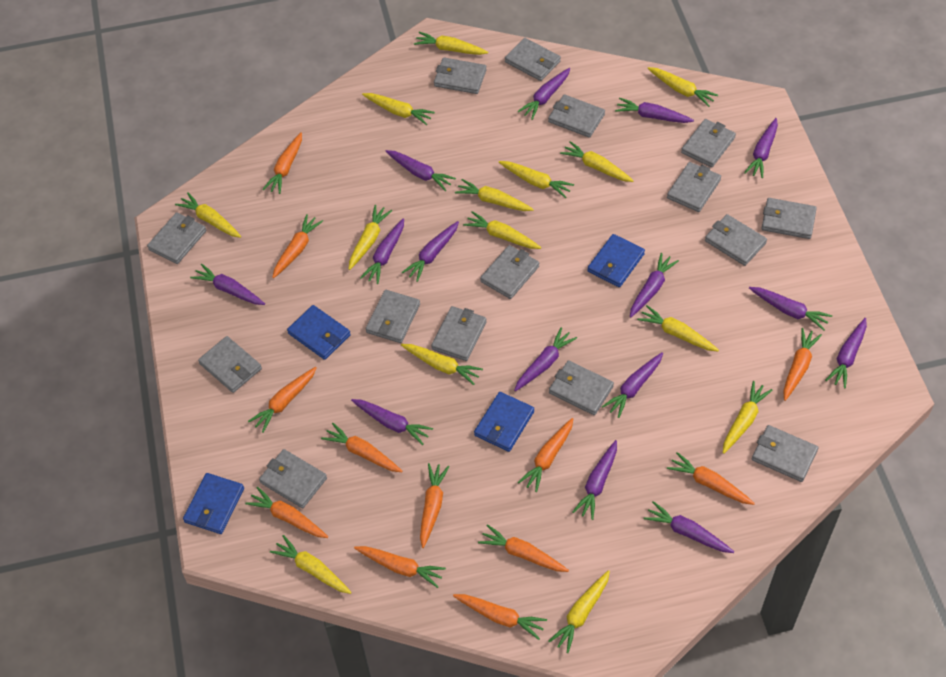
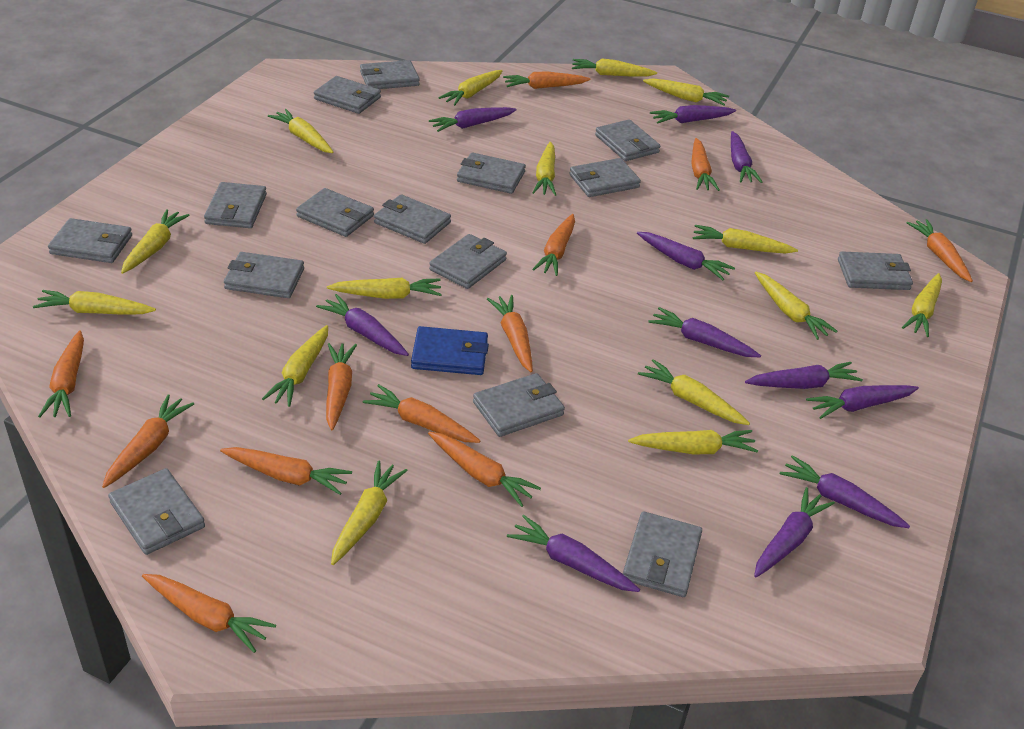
blue wallet: 4 -> 1
purple carrot: 15 -> 11
yellow carrot: 14 -> 15

